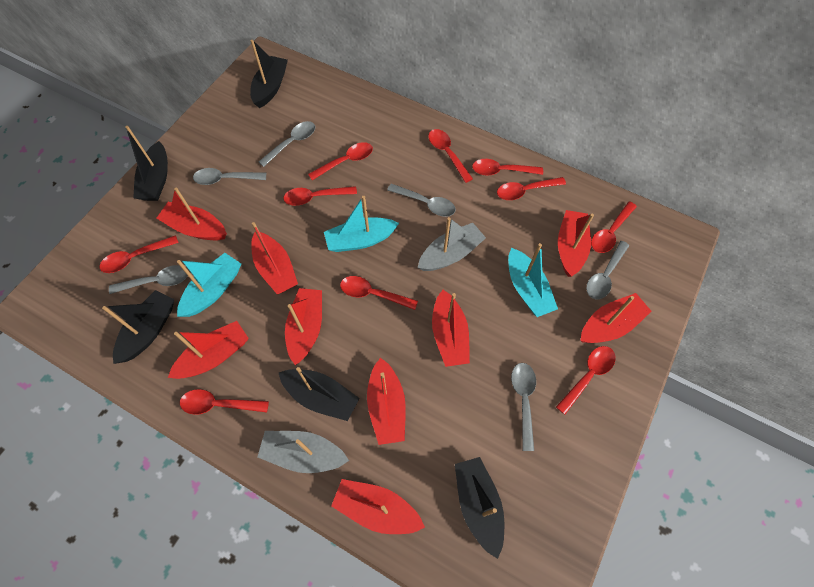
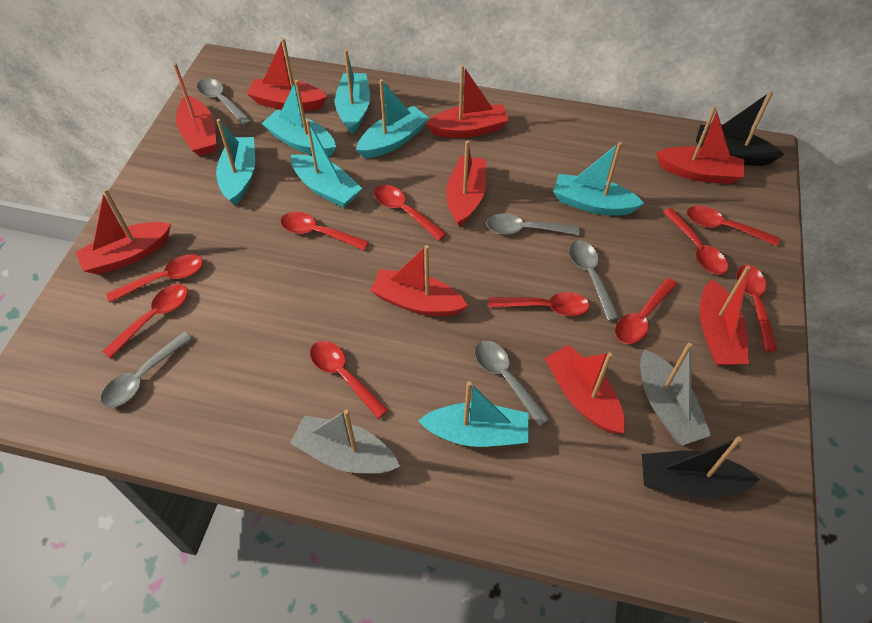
black boat: 5 -> 2
grey spoon: 6 -> 5
turquoise boat: 3 -> 7

